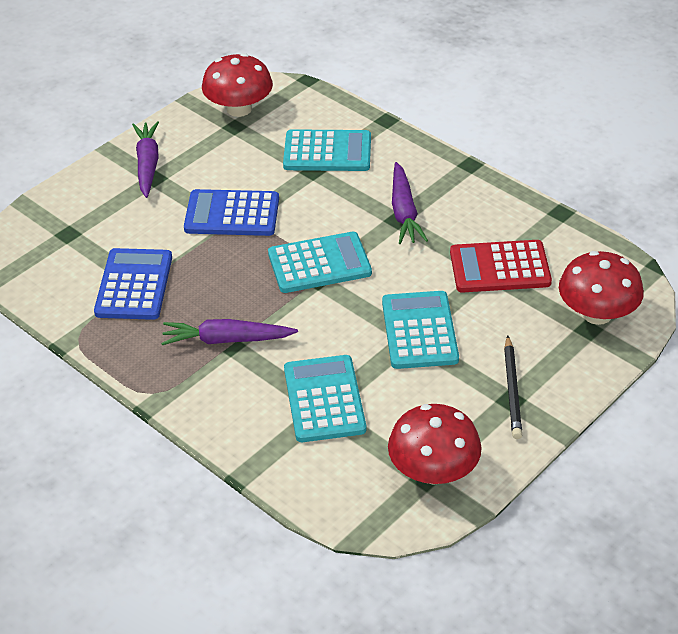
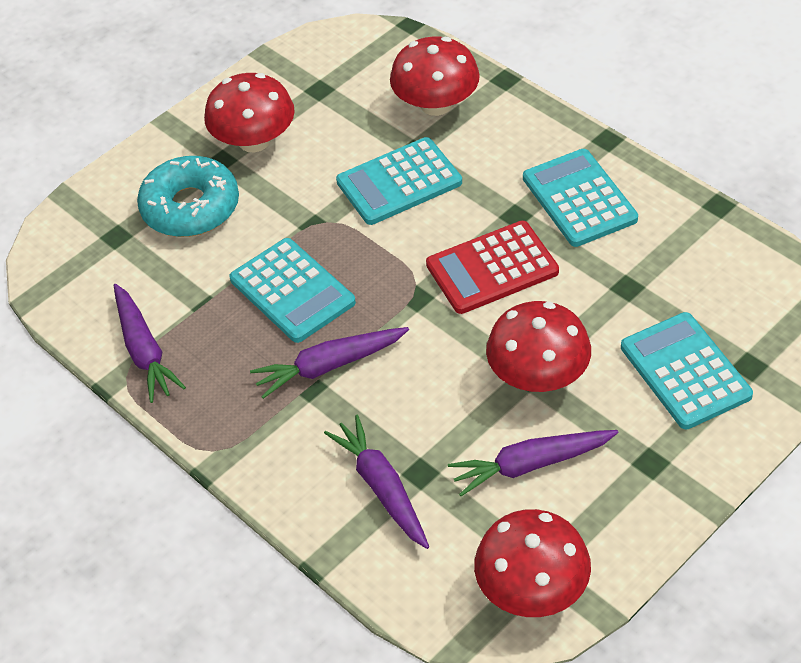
black pencil: 1 -> 0
blue calculator: 2 -> 0
purple carrot: 3 -> 4
red mushroom: 3 -> 4
turquoise donut: 0 -> 1

